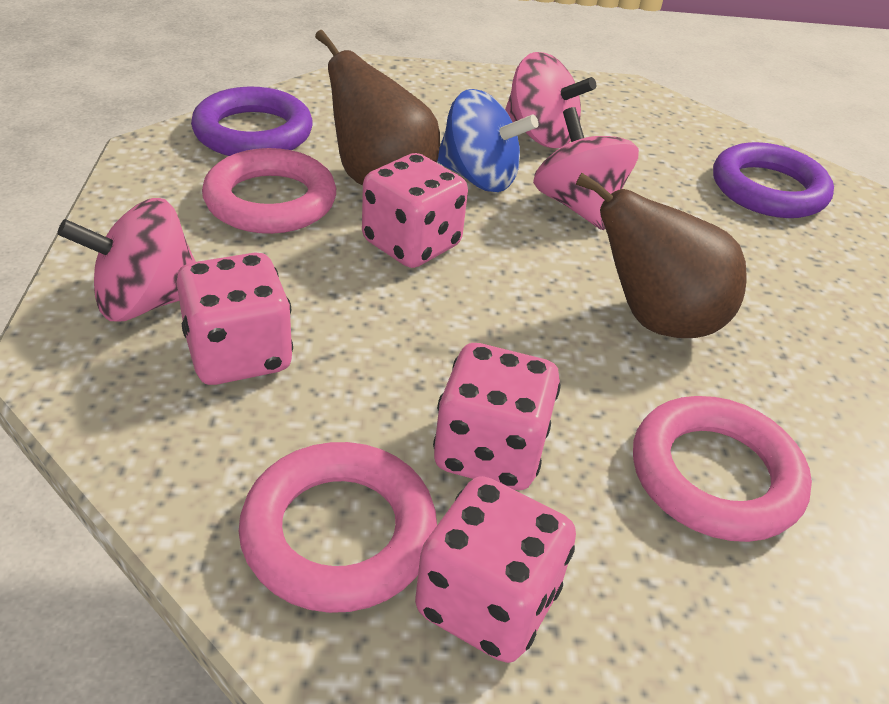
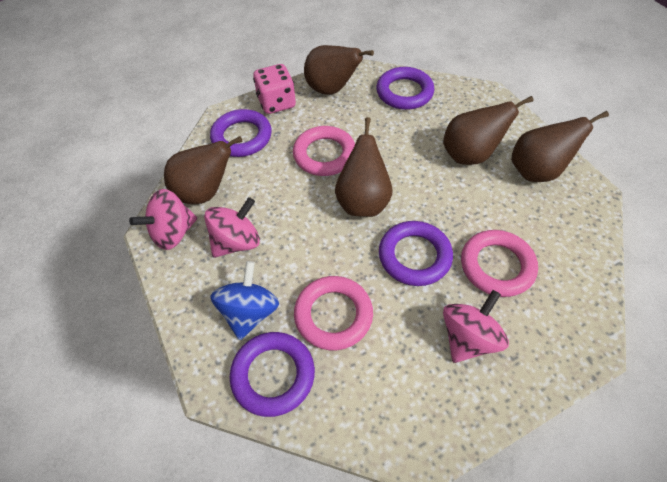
brown pear: 2 -> 5
pink dice: 4 -> 1
purple ring: 2 -> 4

